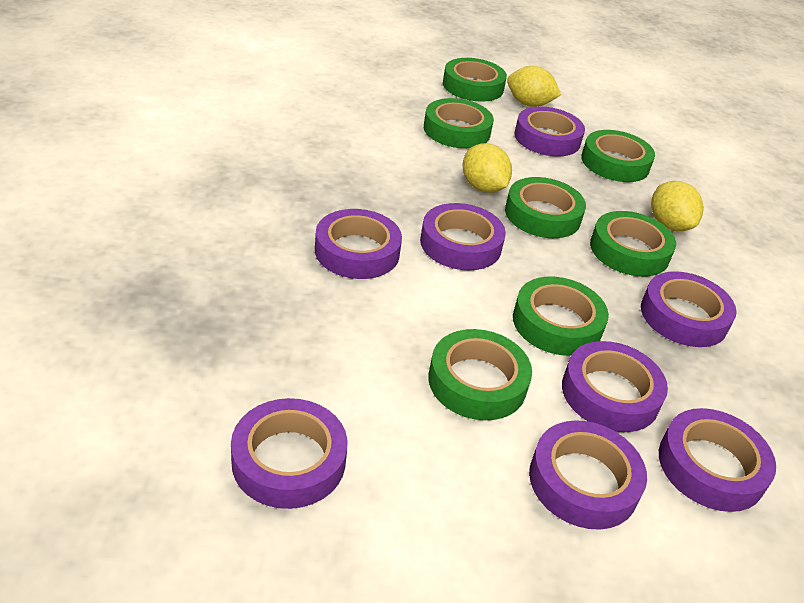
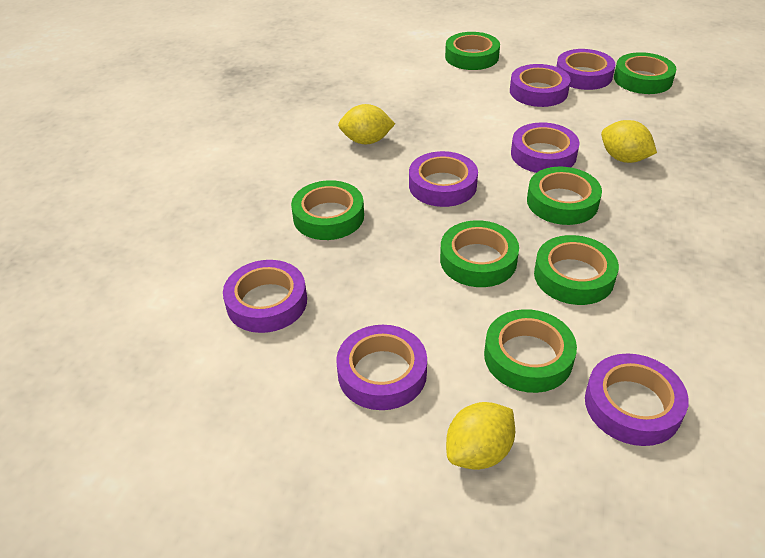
purple tape: 8 -> 7

